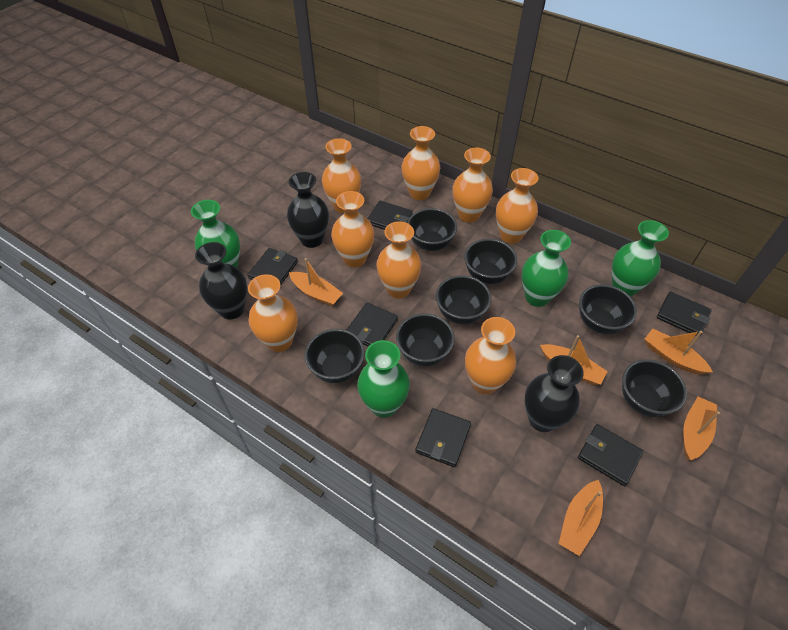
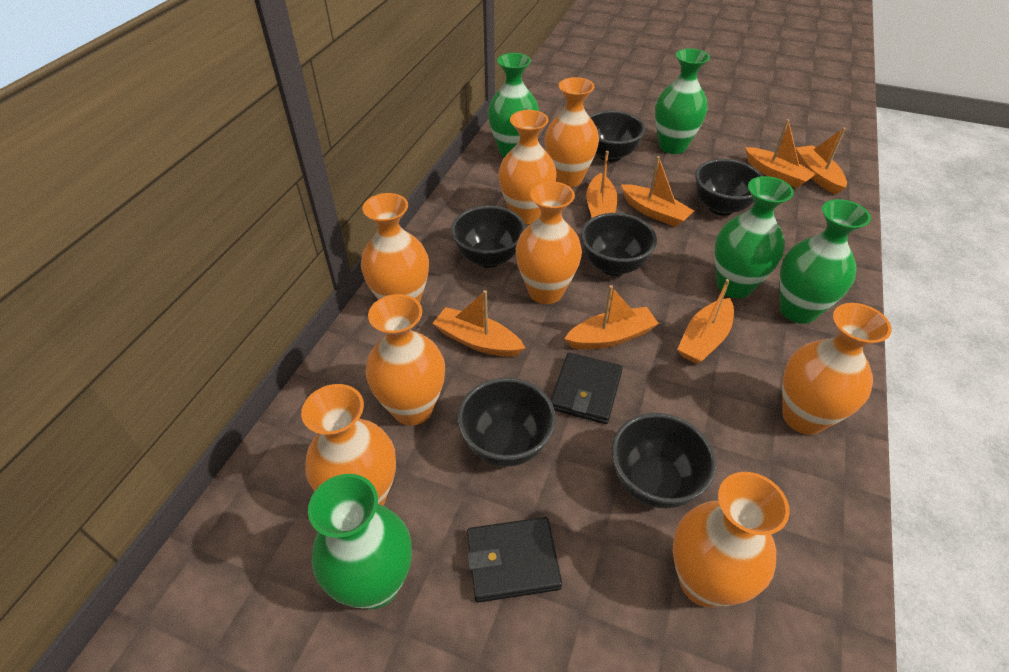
black bowl: 7 -> 6
black vase: 3 -> 0
black wallet: 6 -> 2
green vase: 4 -> 5
orange boat: 5 -> 7

